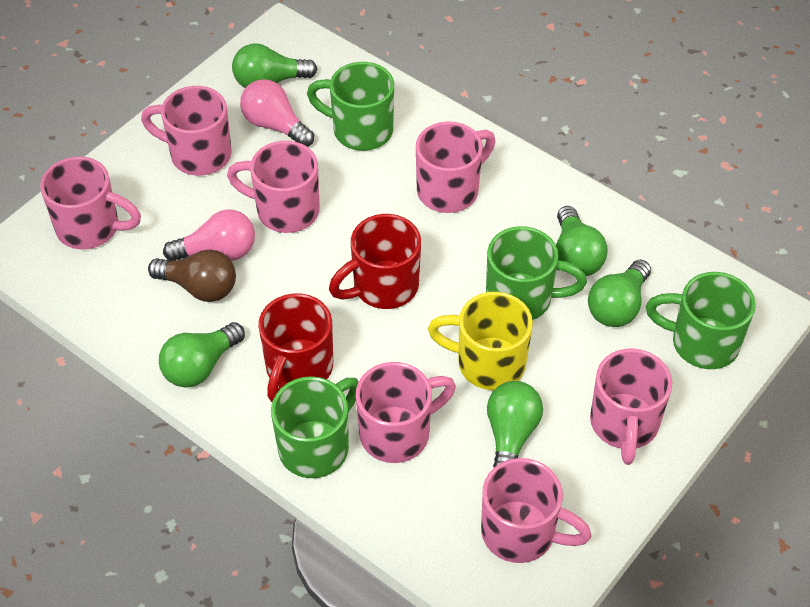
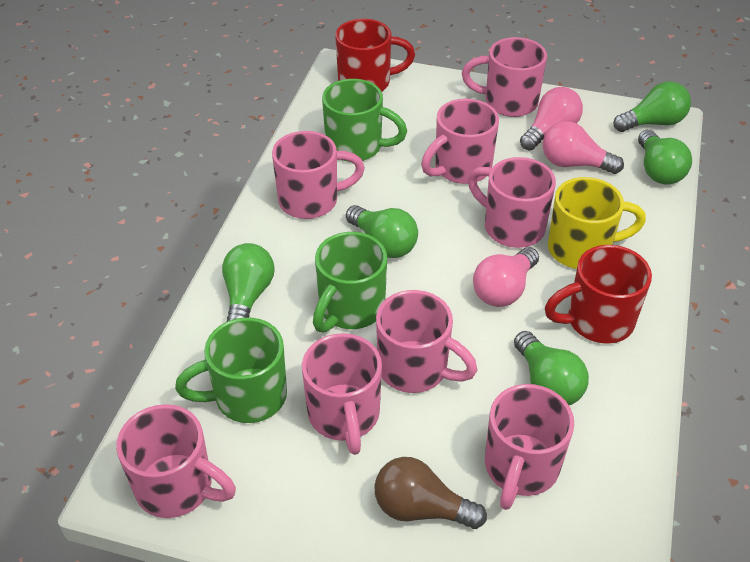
green mug: 4 -> 3
pink light bulb: 2 -> 3
pink mug: 7 -> 8

